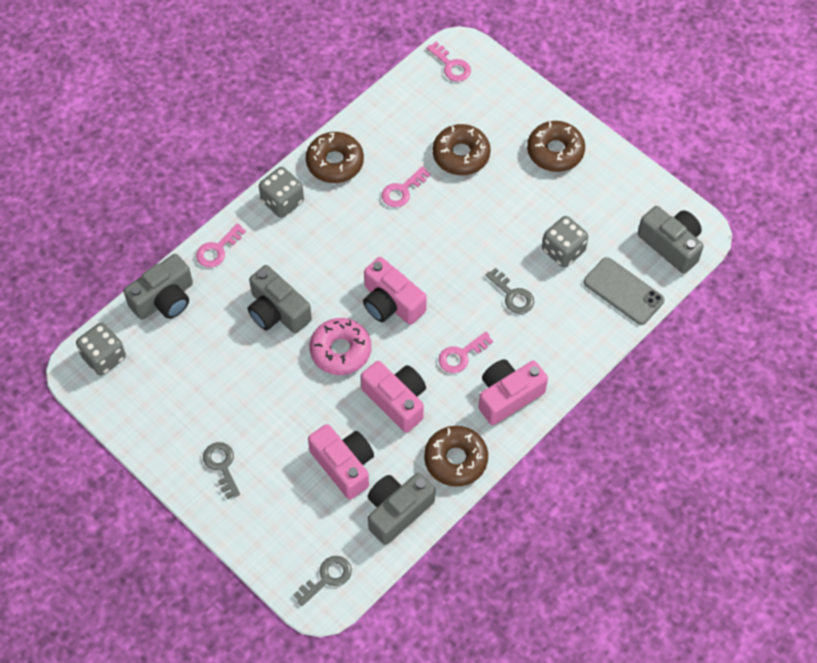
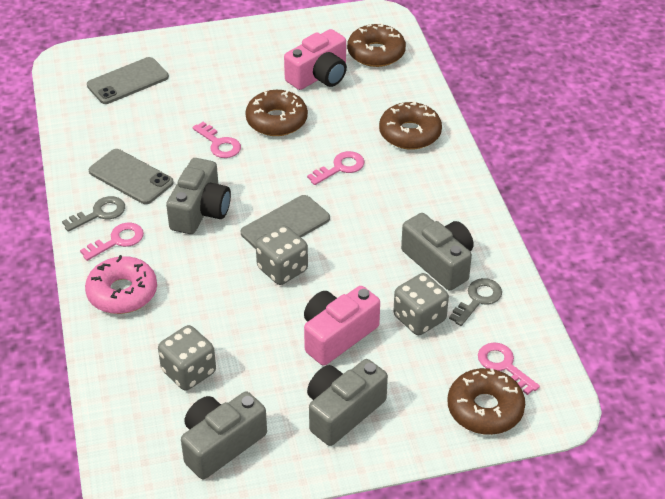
grey key: 3 -> 2
grey phone: 1 -> 3
pink camera: 4 -> 2

